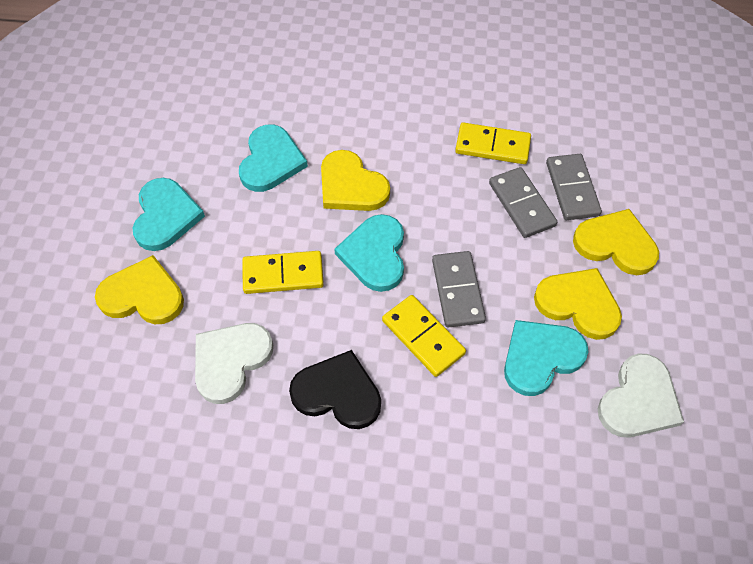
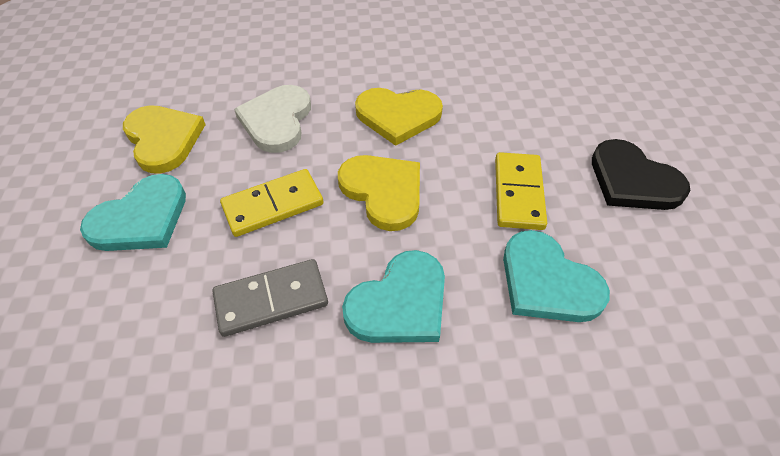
grey domino: 3 -> 1
turquoise heart: 4 -> 3
white heart: 2 -> 1
yellow domino: 3 -> 2
yellow heart: 4 -> 3

